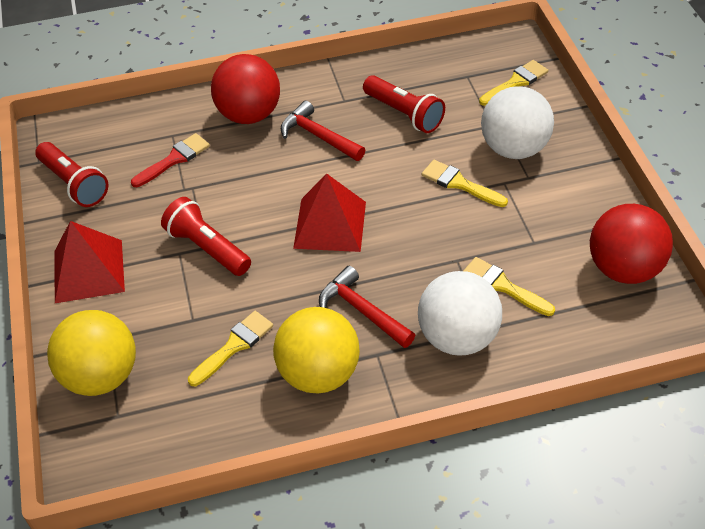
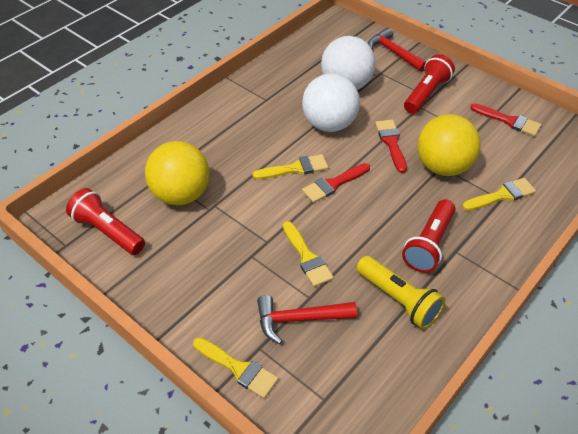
red ball: 2 -> 0
red brush: 1 -> 3
red pyramid: 2 -> 0
yellow flashlight: 0 -> 1

